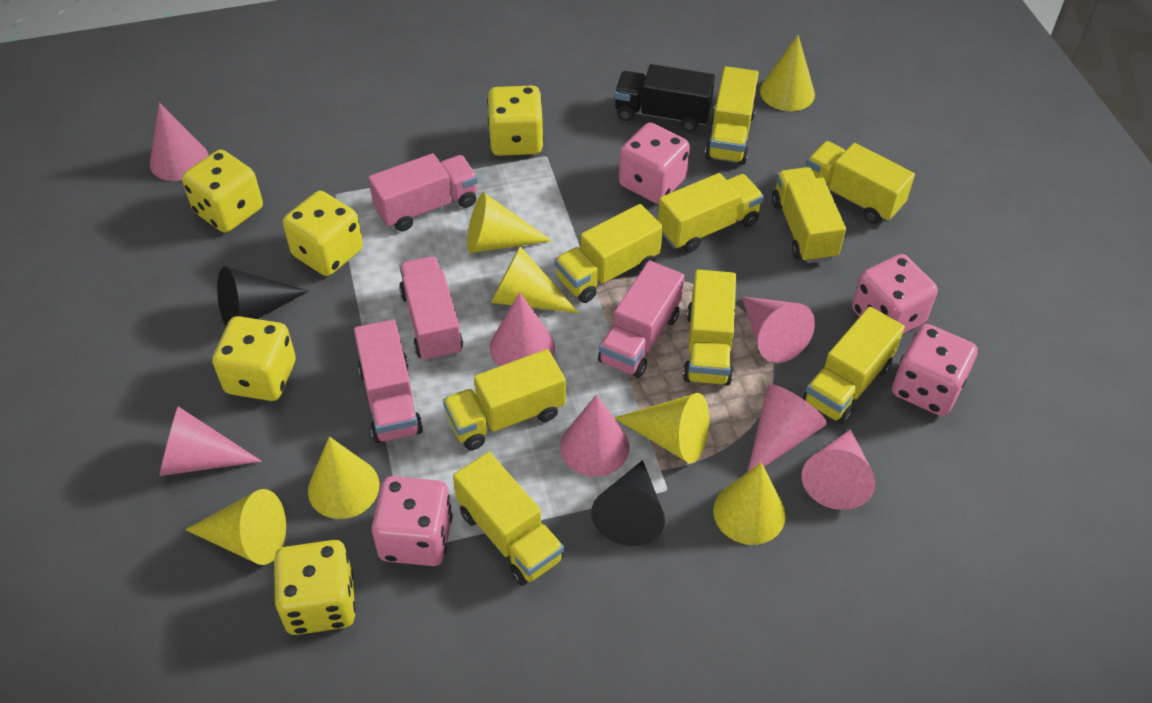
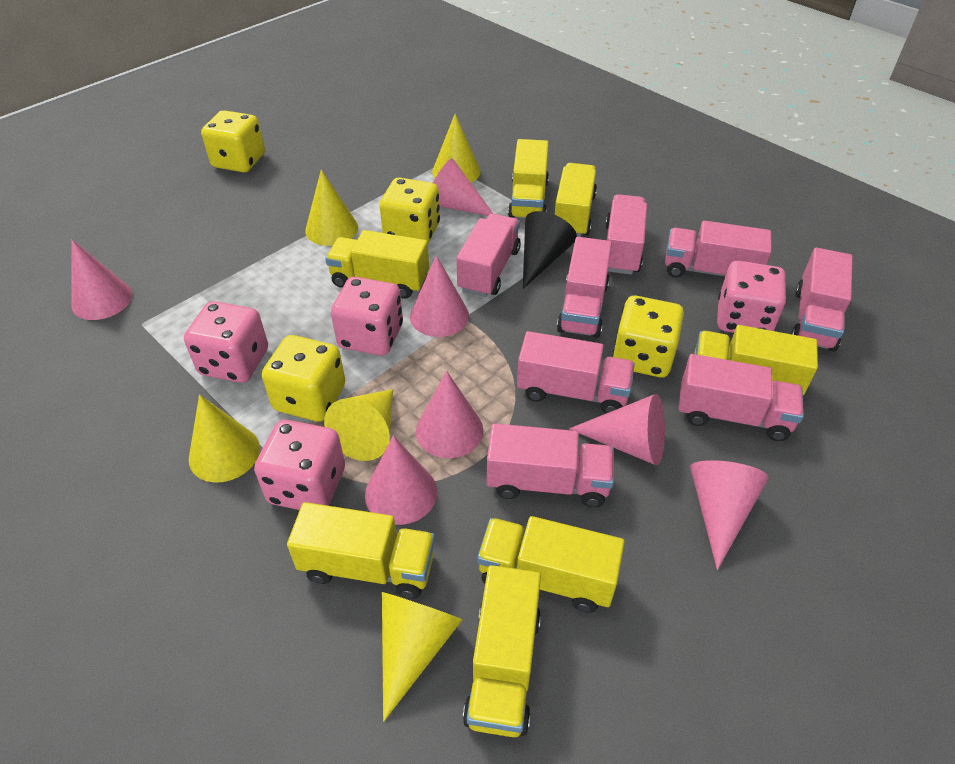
black cone: 2 -> 1
black truck: 1 -> 0
pink truck: 4 -> 8
yellow cone: 7 -> 5
yellow dice: 5 -> 4
yellow truck: 9 -> 7

